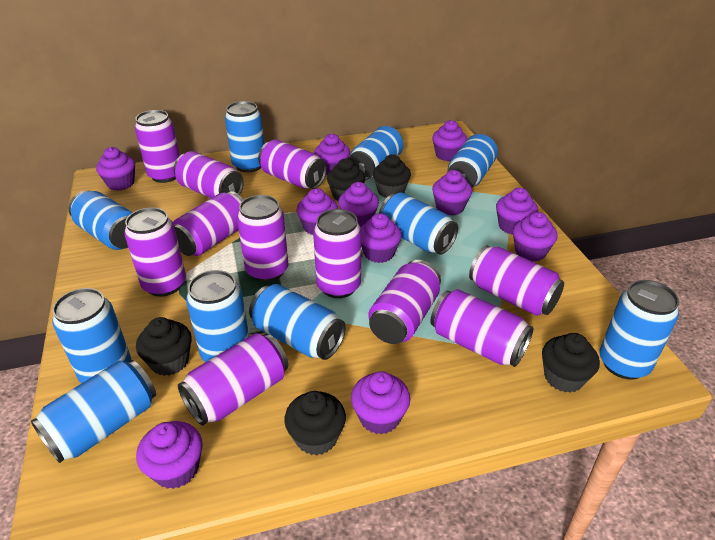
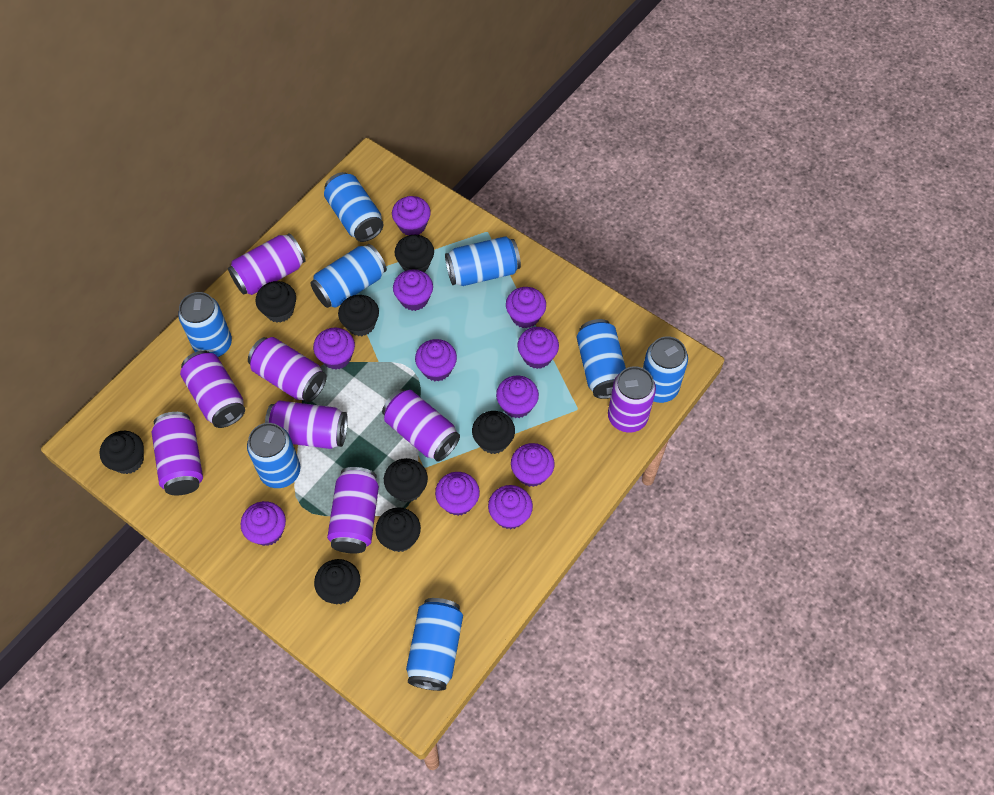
black cupcake: 5 -> 8
blue can: 10 -> 8
purple can: 11 -> 8

